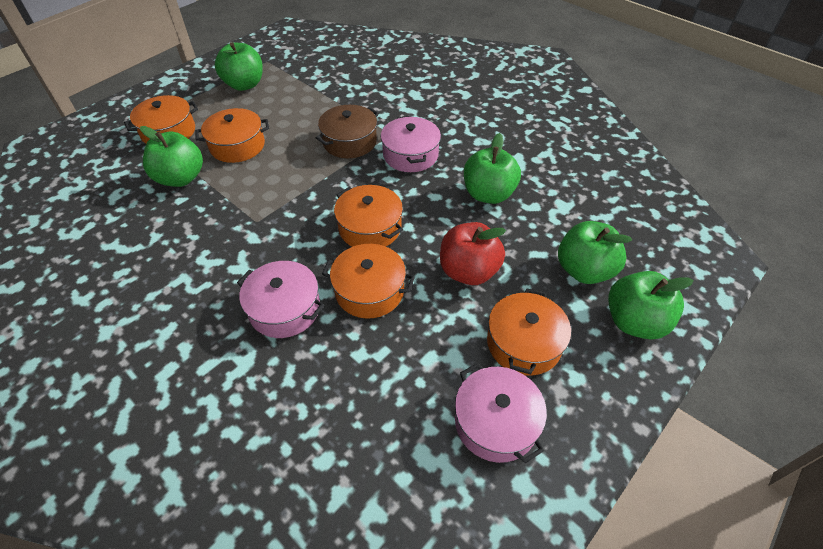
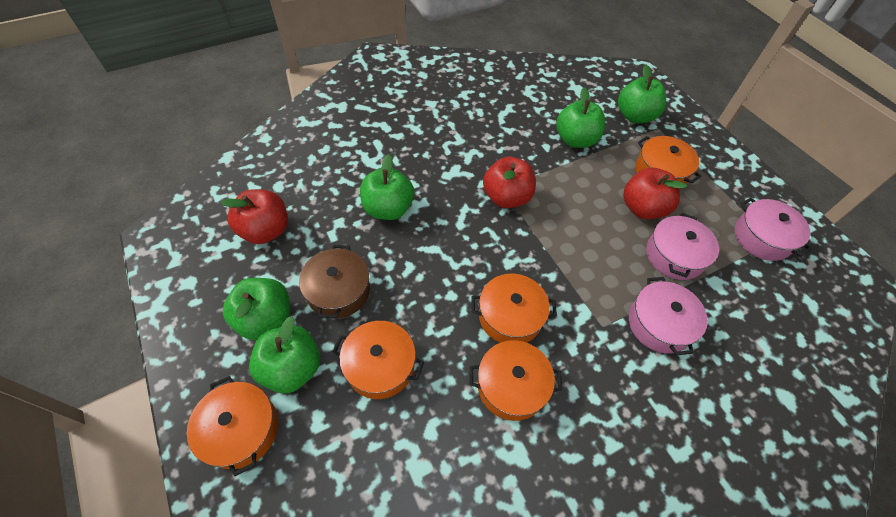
red apple: 1 -> 3

